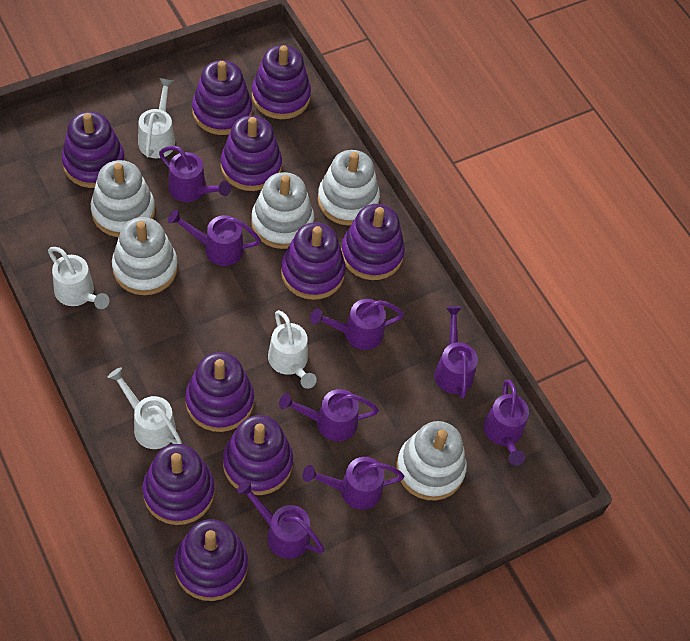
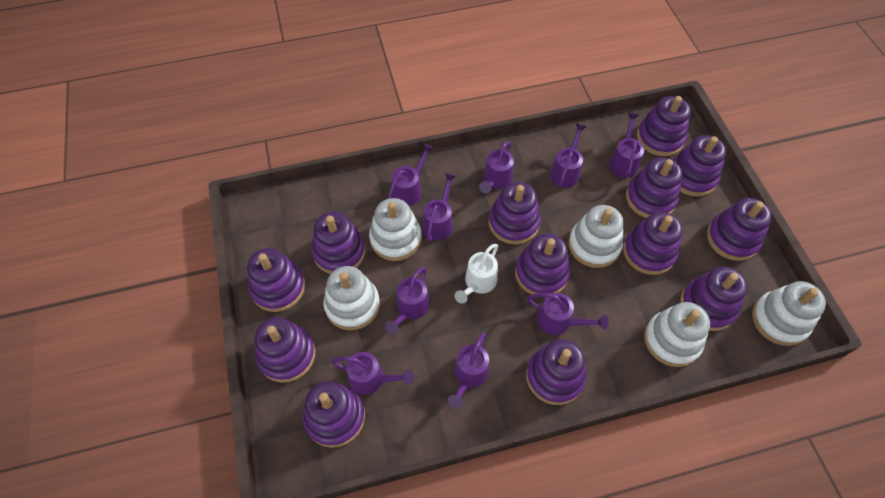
purple stacking toy: 10 -> 13
purple watering can: 8 -> 9
white watering can: 4 -> 1

